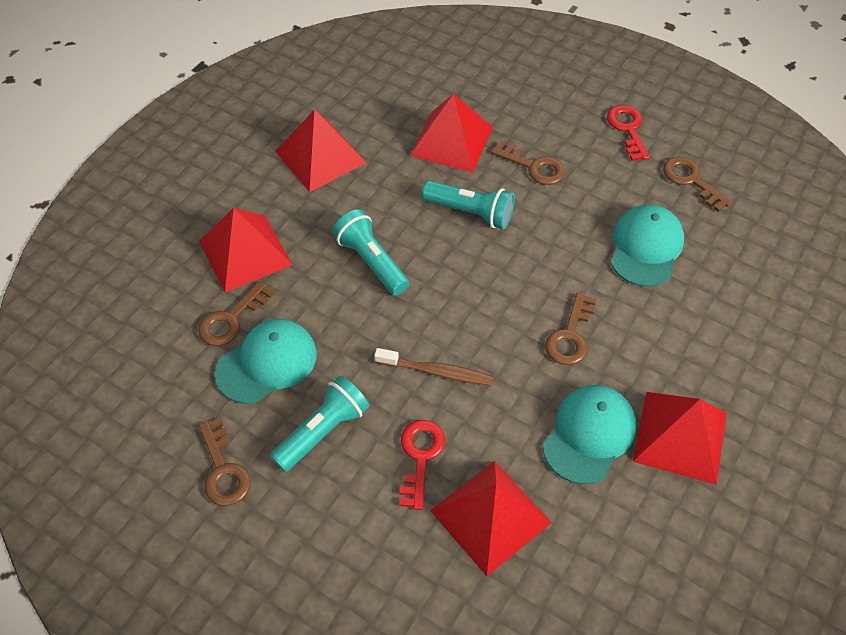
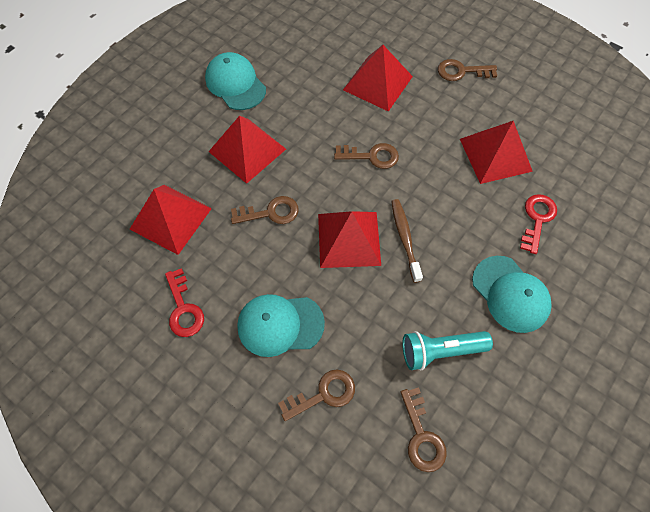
turquoise flashlight: 3 -> 1

